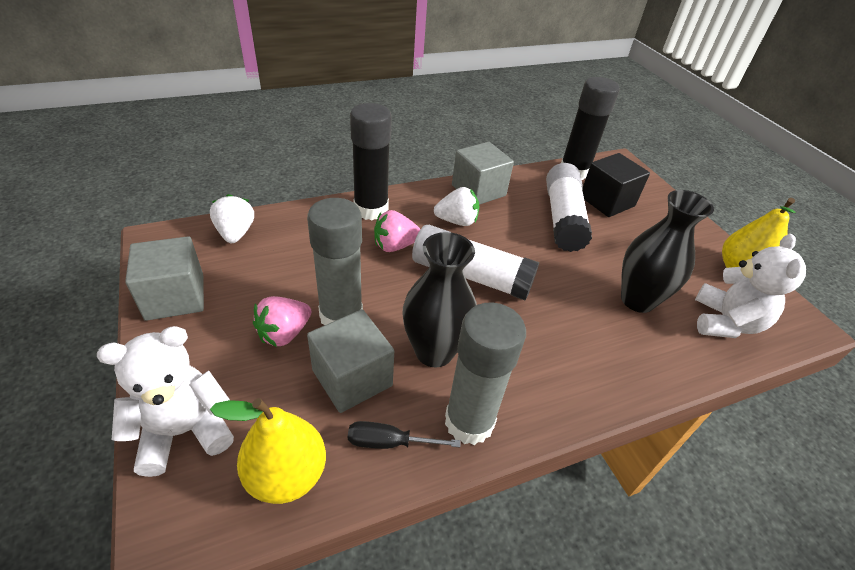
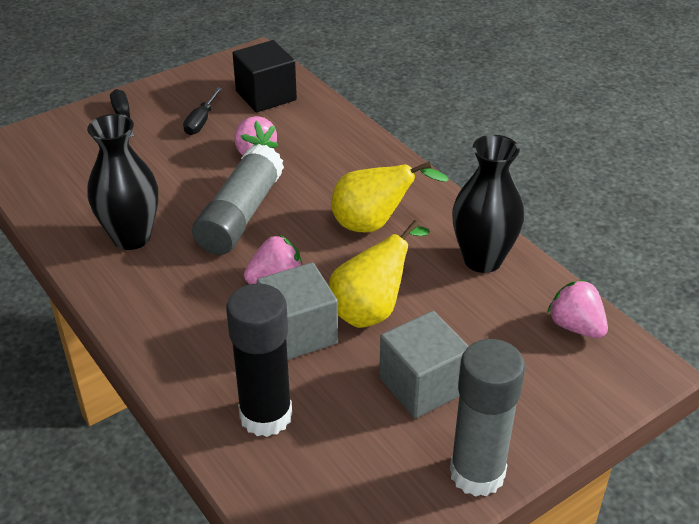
black glue stick: 2 -> 1
black screwdriver: 1 -> 2
grey cube: 3 -> 2
pink strawberry: 2 -> 3
white glue stick: 2 -> 0
white strawberry: 2 -> 0
white teddy bear: 2 -> 0

